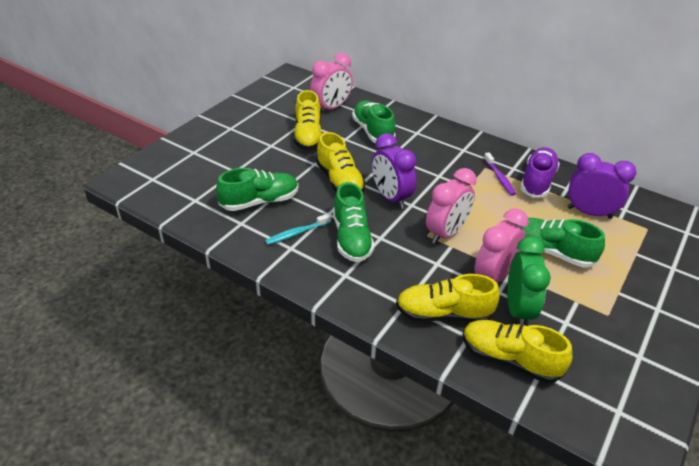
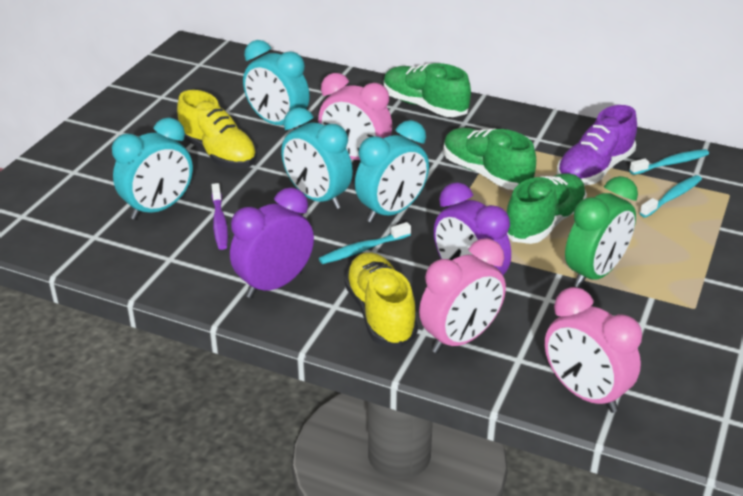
green shoe: 4 -> 3
turquoise clock: 0 -> 4
turquoise toothbrush: 1 -> 3
yellow shoe: 4 -> 2

